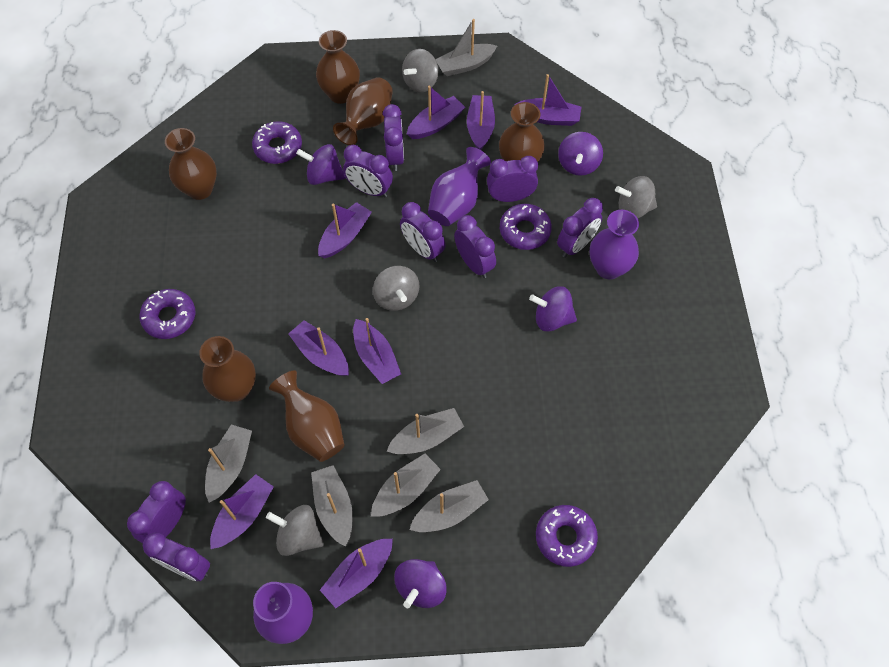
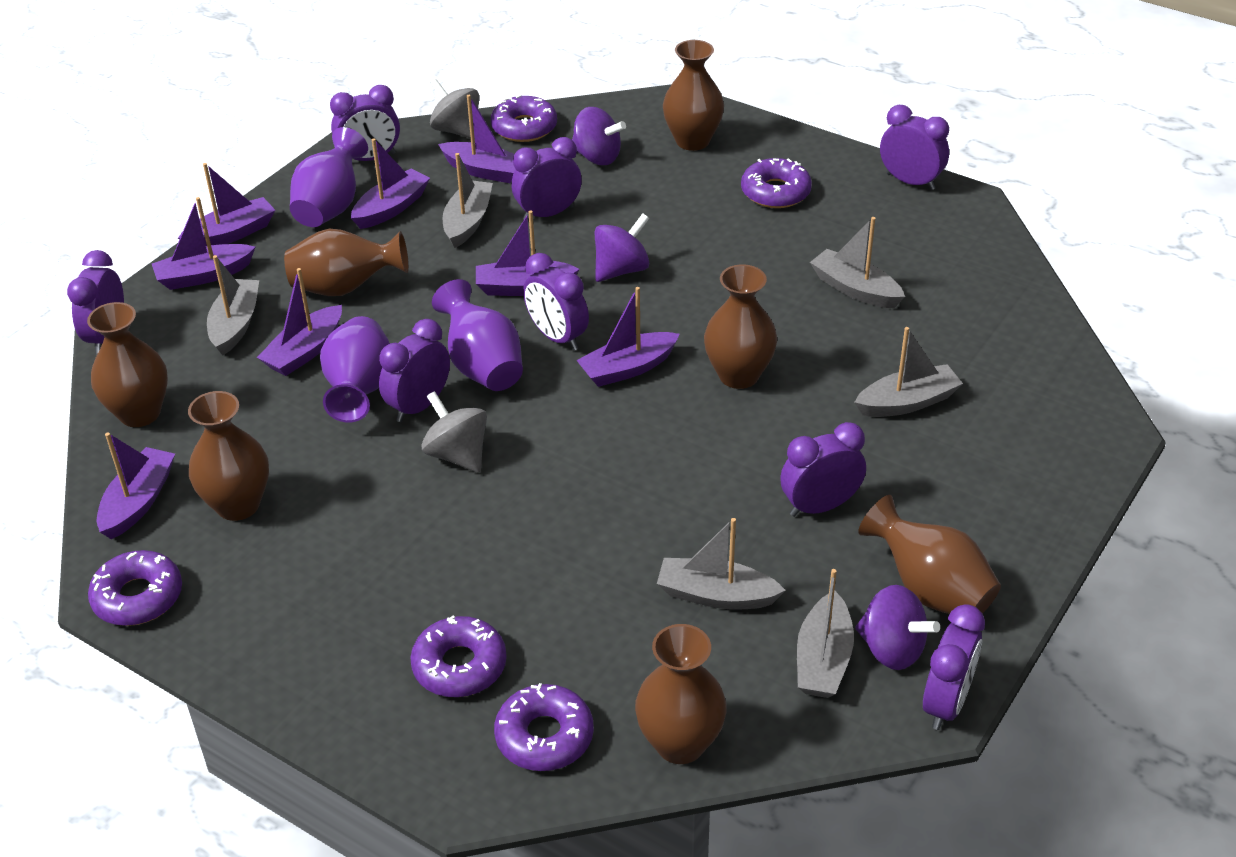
brown vase: 6 -> 7
grey spinning top: 4 -> 2
purple donut: 4 -> 5
purple spinning top: 4 -> 3

